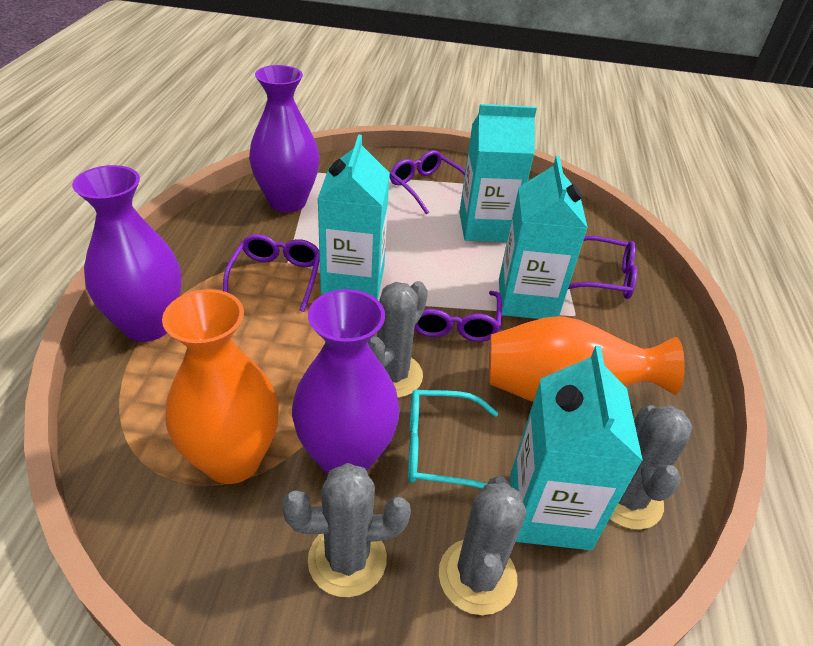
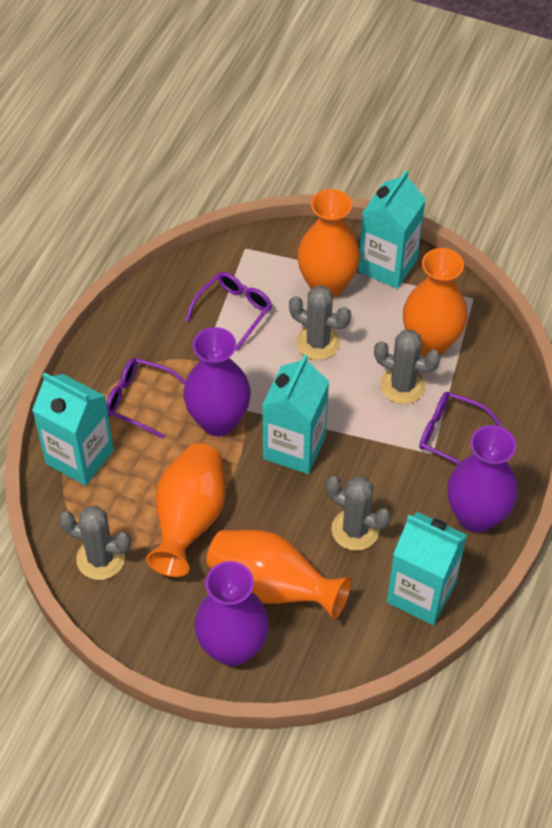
orange vase: 2 -> 4
purple glasses: 4 -> 3
turquoise glasses: 1 -> 0

